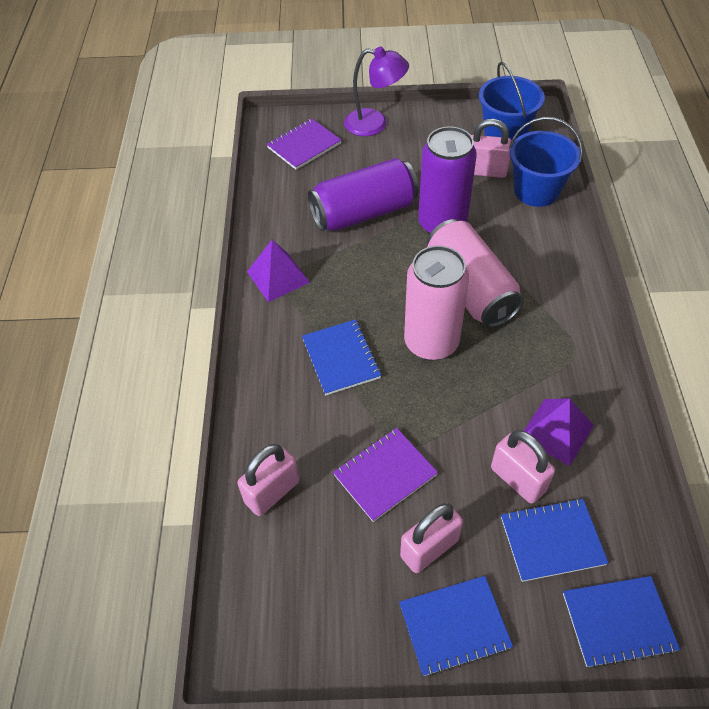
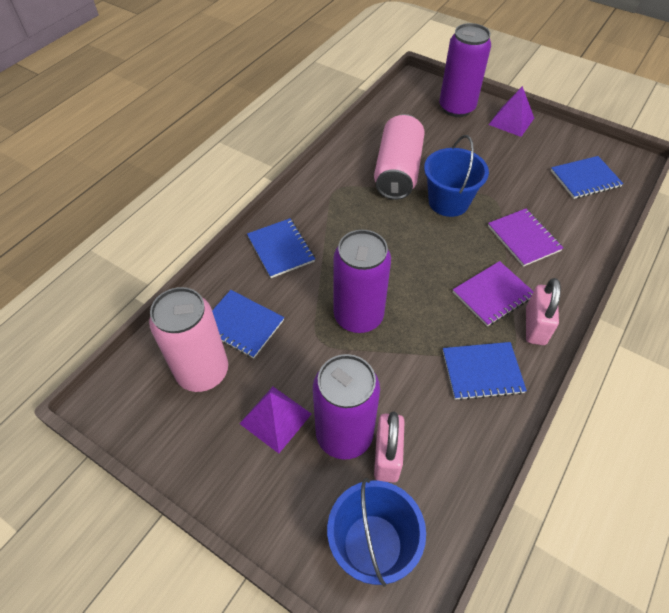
pink padlock: 4 -> 2
purple can: 2 -> 3
purple lamp: 1 -> 0

